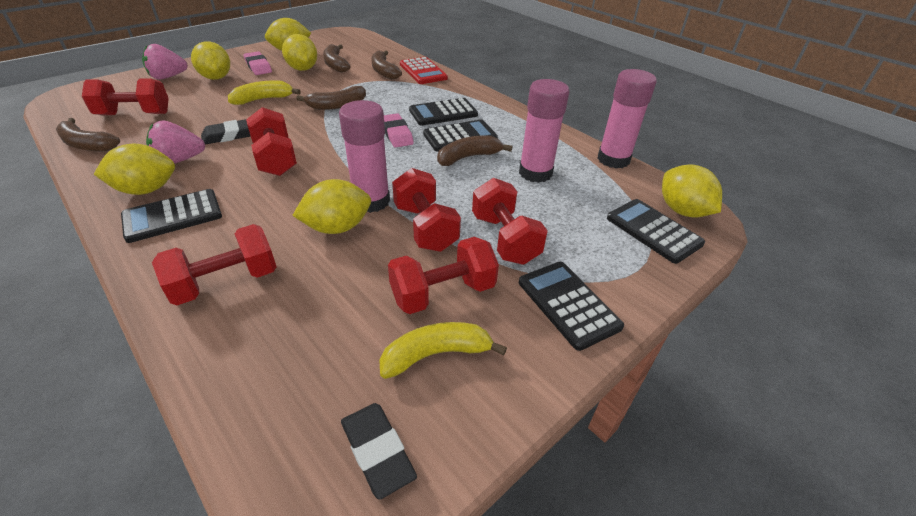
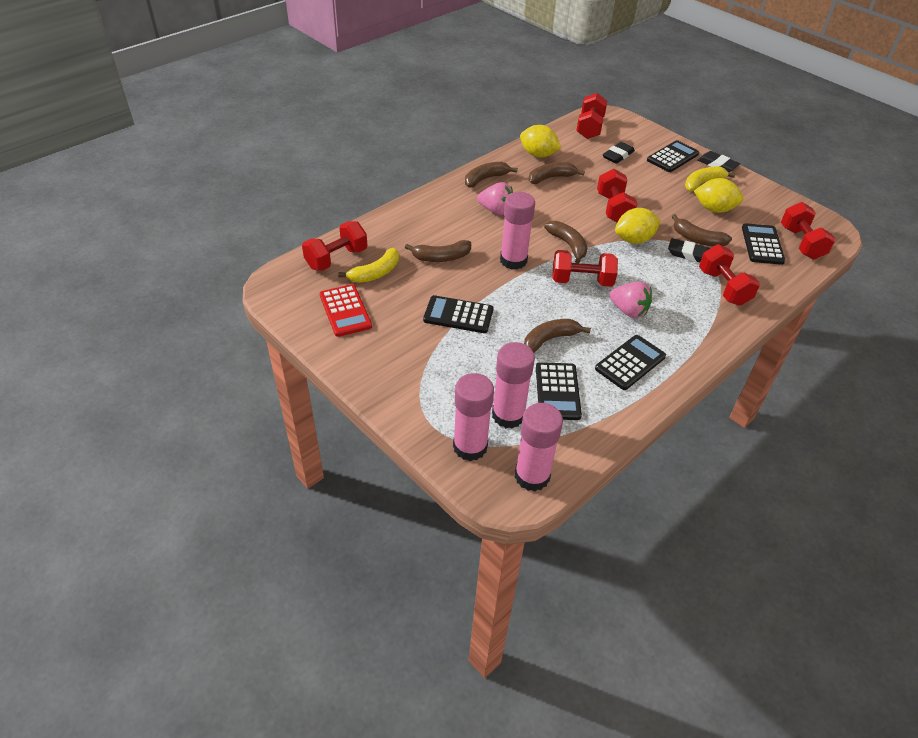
black eraser: 2 -> 3
brown banana: 5 -> 6
pink eraser: 2 -> 0
pink glue stick: 3 -> 4
yellow lemon: 6 -> 3

